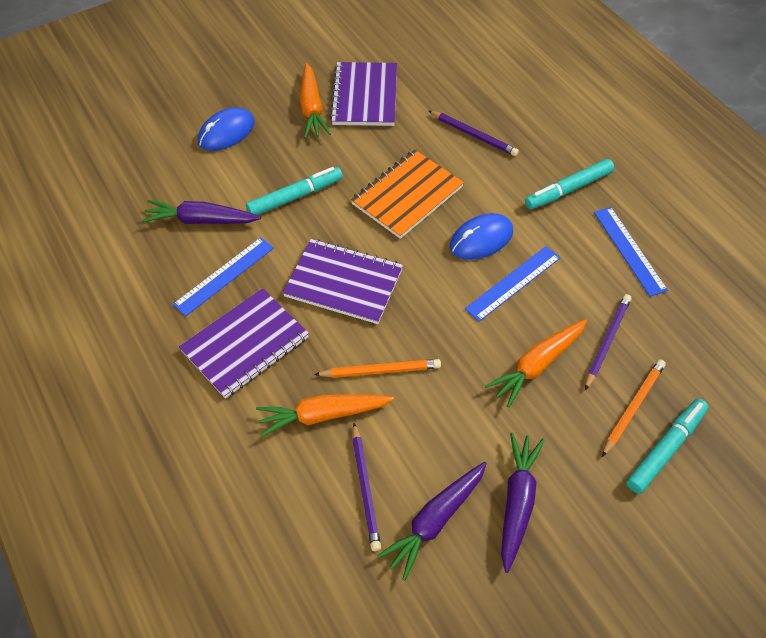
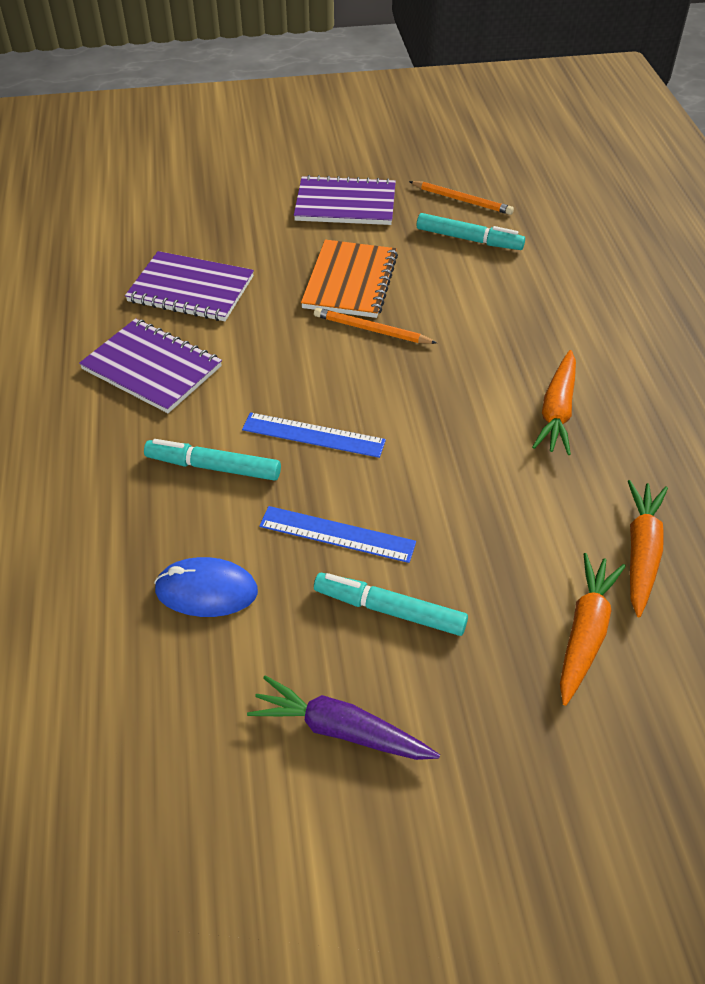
blue mouse: 2 -> 1
blue ruler: 3 -> 2
purple carrot: 3 -> 1
purple pencil: 3 -> 0

